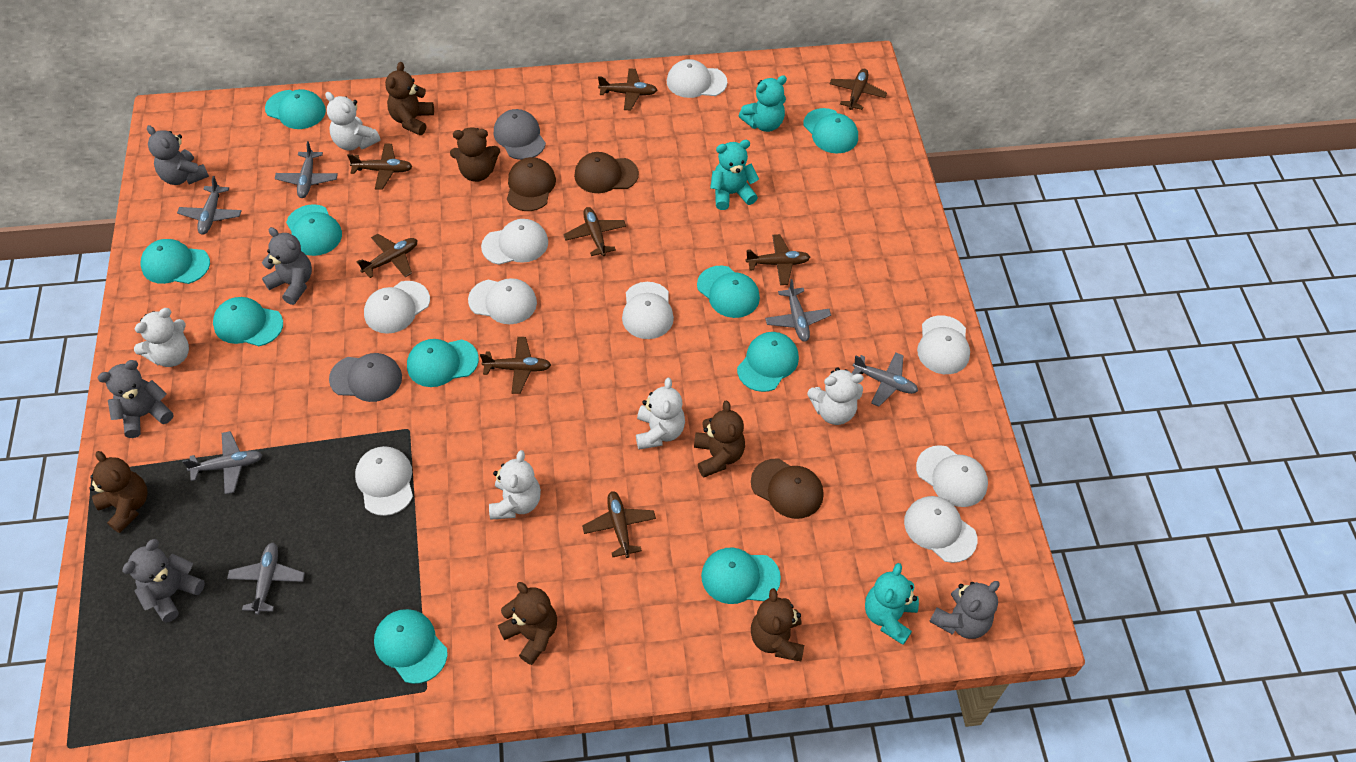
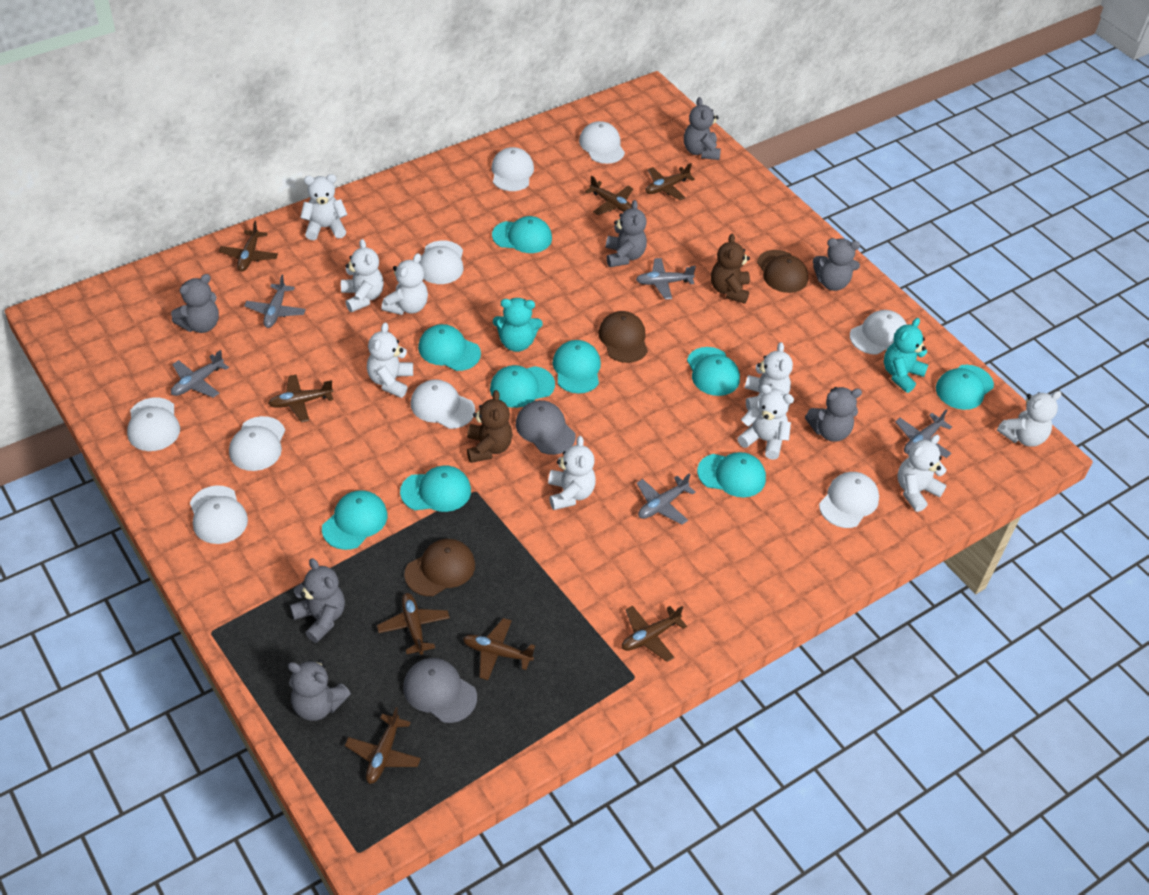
brown teddy bear: 6 -> 2
grey plane: 6 -> 5
grey teddy bear: 5 -> 7
turquoise cap: 10 -> 9
turquoise teddy bear: 3 -> 2
white teddy bear: 5 -> 9

